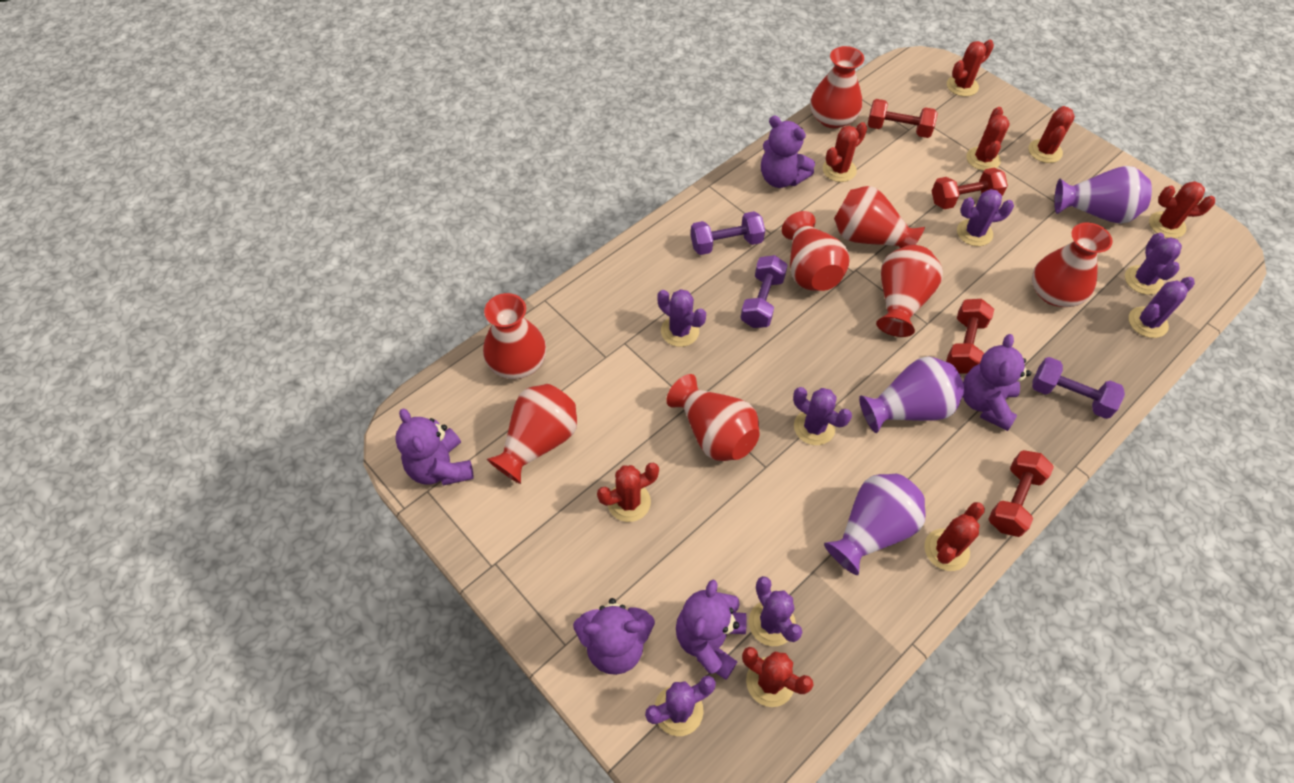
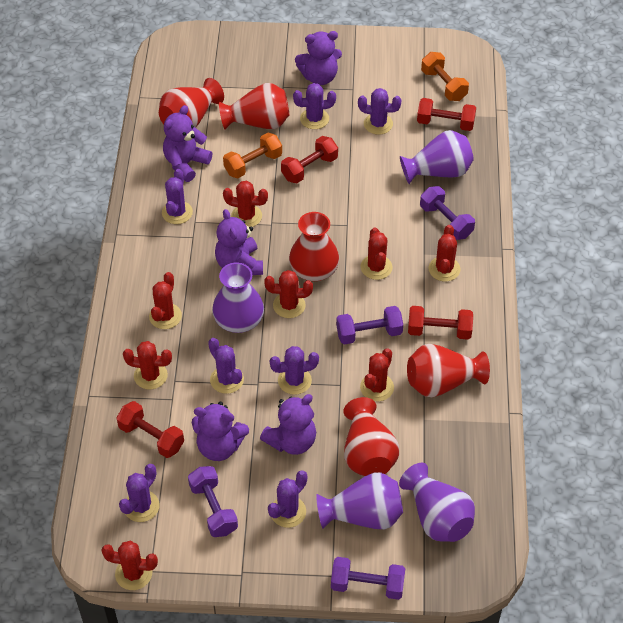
orange dumbbell: 0 -> 2
purple dumbbell: 3 -> 4
purple vase: 3 -> 4
red vase: 8 -> 5

